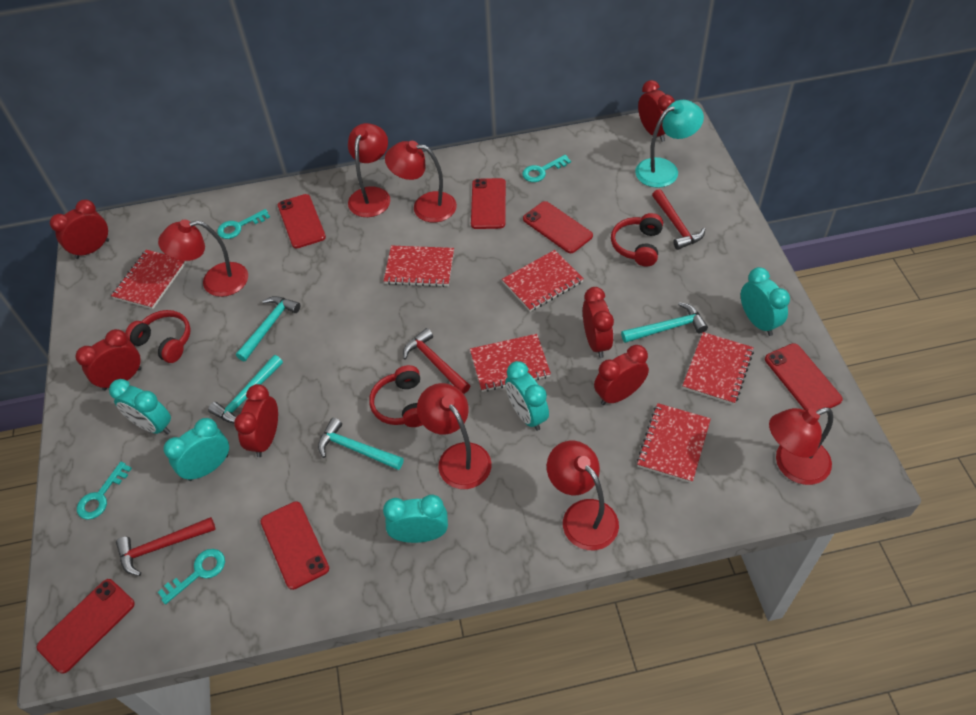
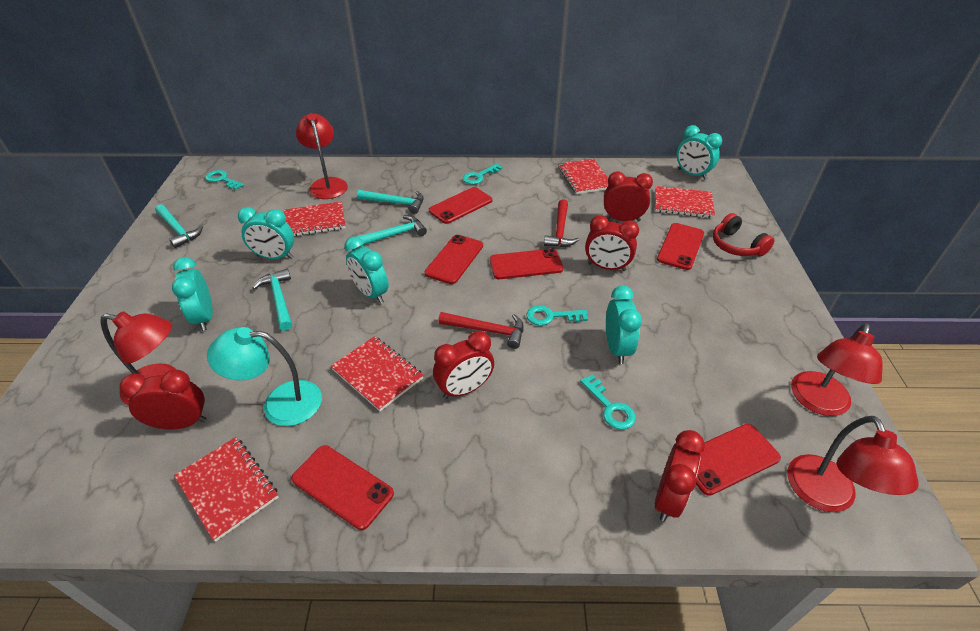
red clock: 6 -> 5
red hammer: 3 -> 2
red headphones: 3 -> 1
red lamp: 6 -> 4
red notebook: 6 -> 5

